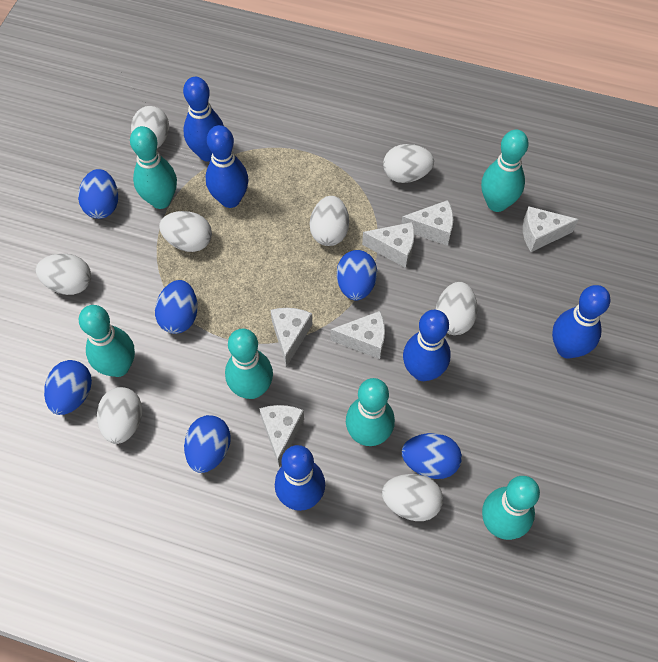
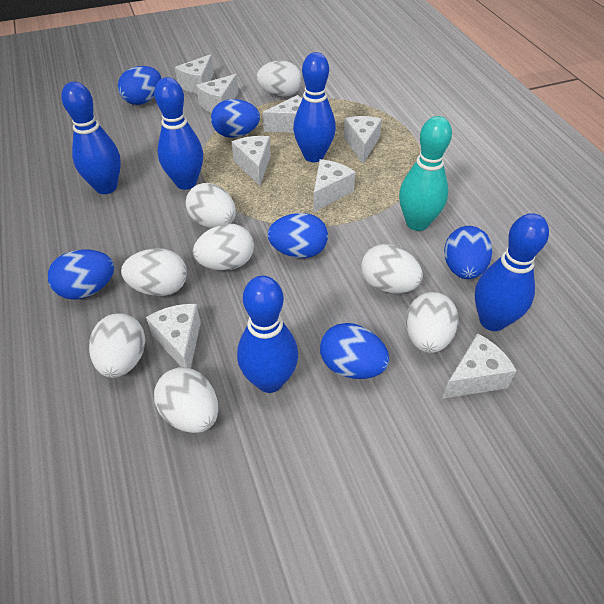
turquoise bowling pin: 6 -> 1
white cheese: 6 -> 8

